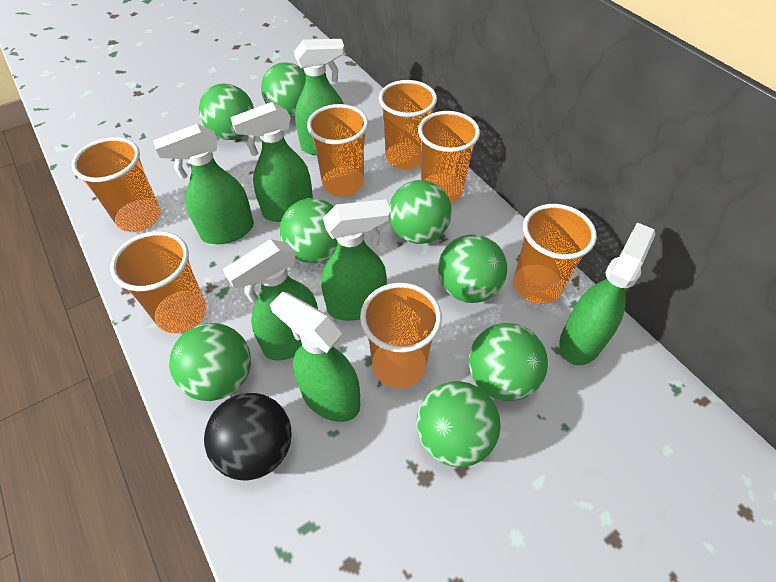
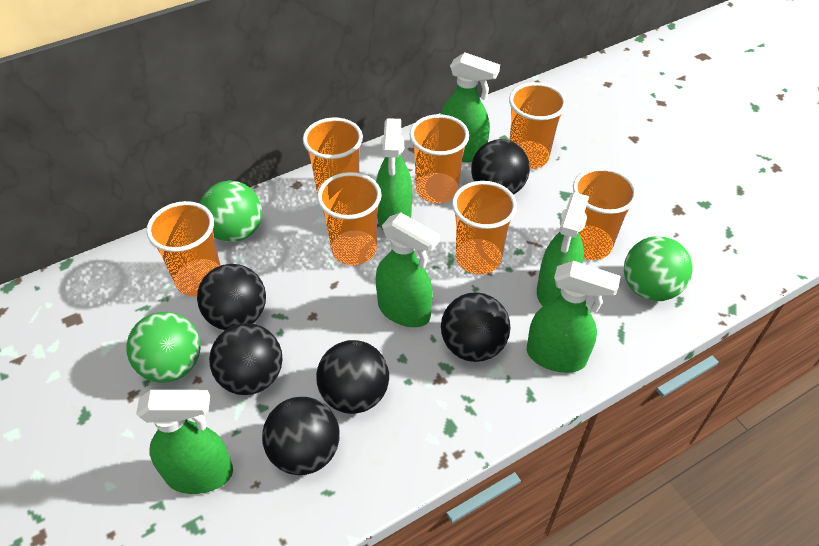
black ball: 1 -> 6
green ball: 8 -> 3
green spray bottle: 7 -> 6

